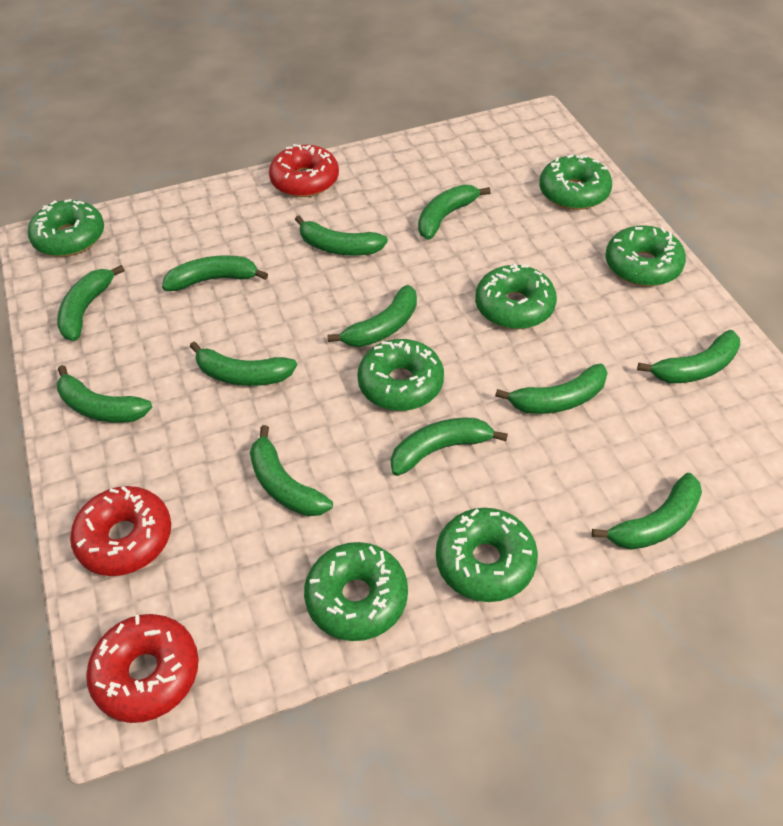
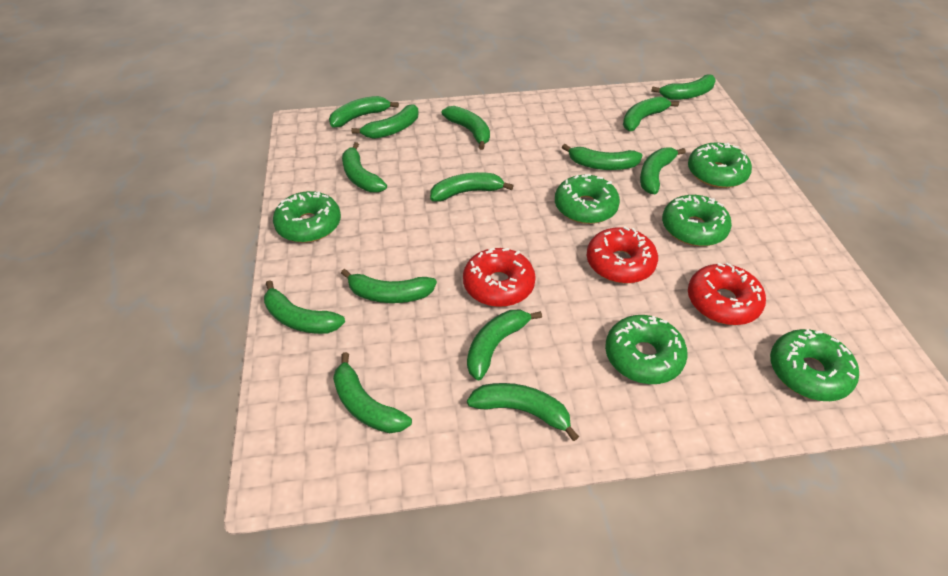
green banana: 12 -> 14
green donut: 7 -> 6

